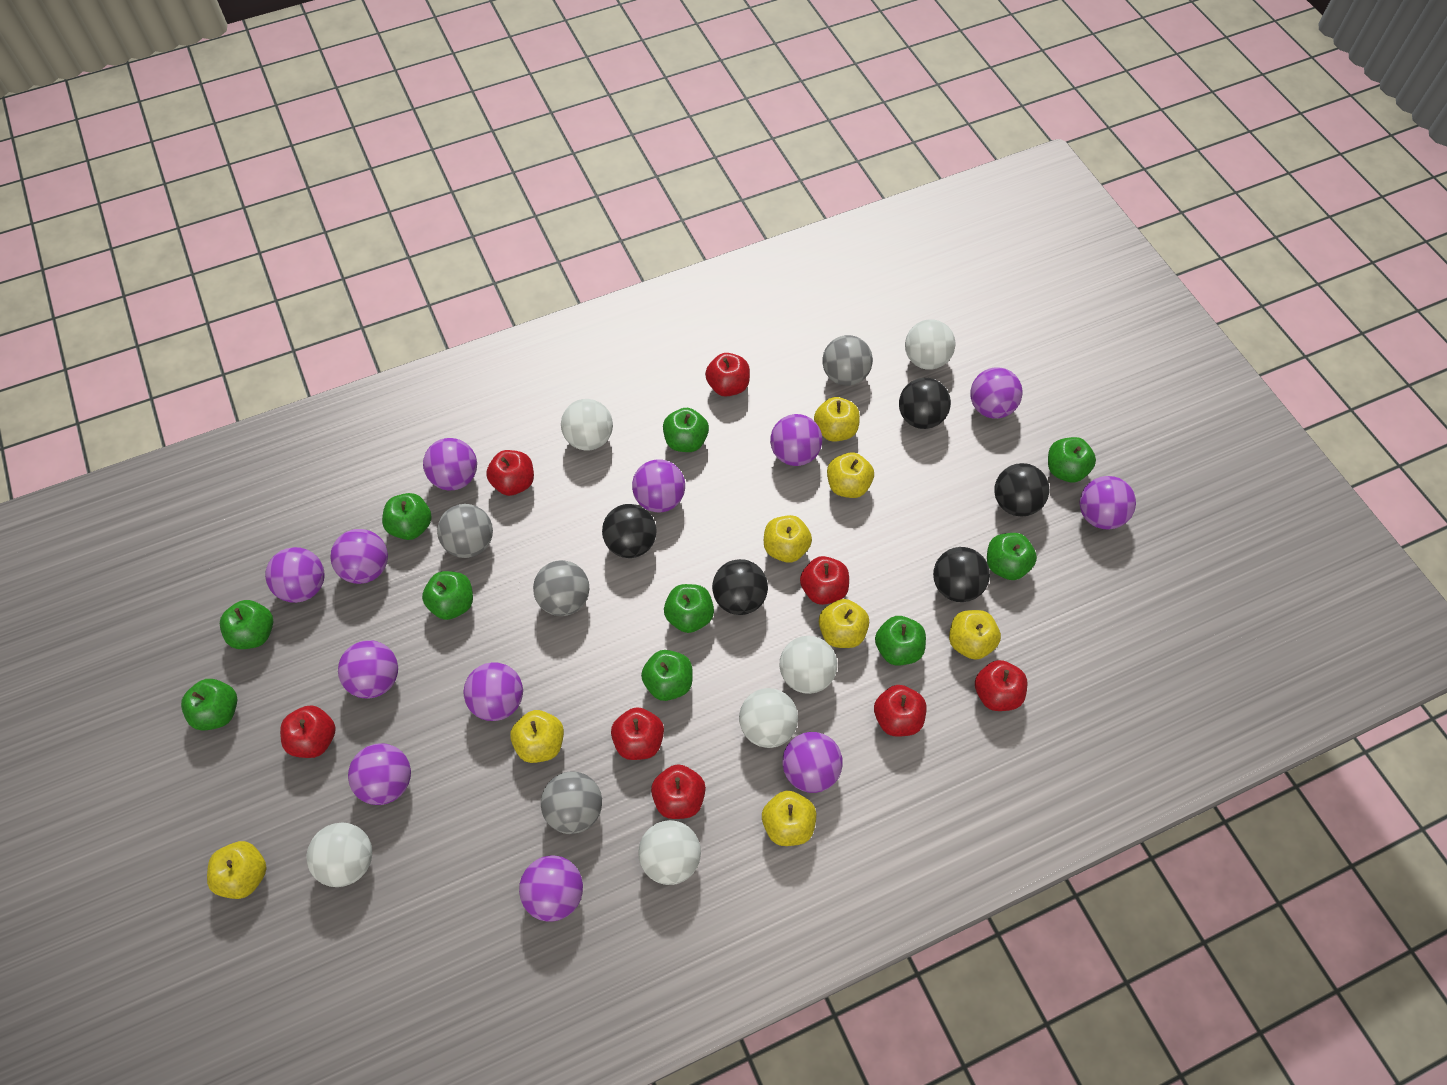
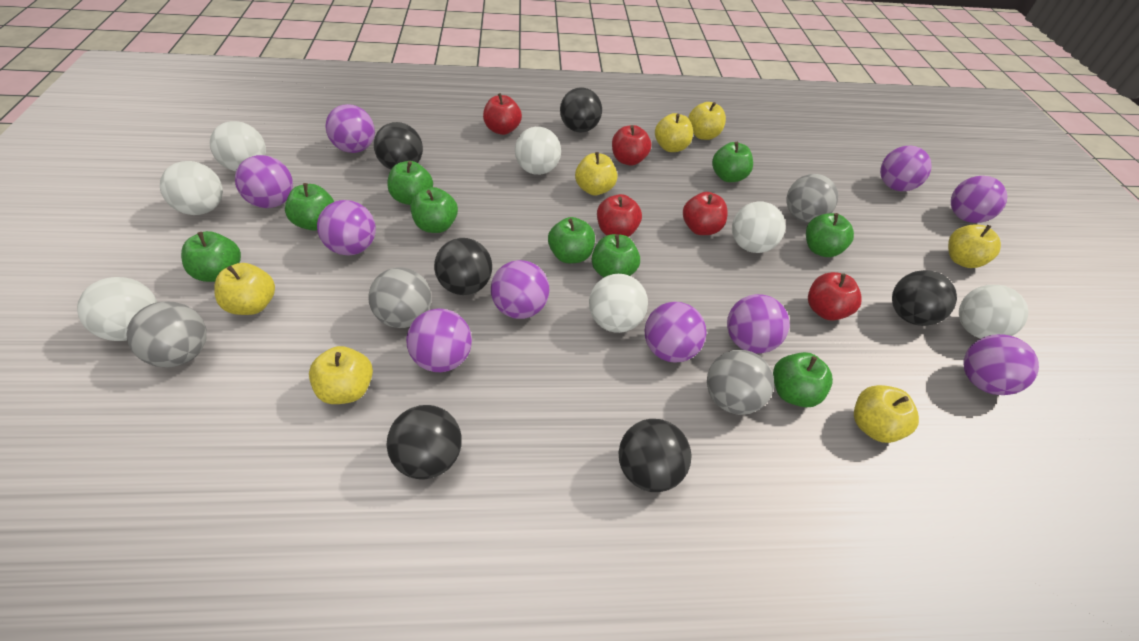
black ball: 5 -> 6
green apple: 10 -> 9
purple ball: 12 -> 10
red apple: 8 -> 5
white ball: 6 -> 7
yellow apple: 8 -> 7

